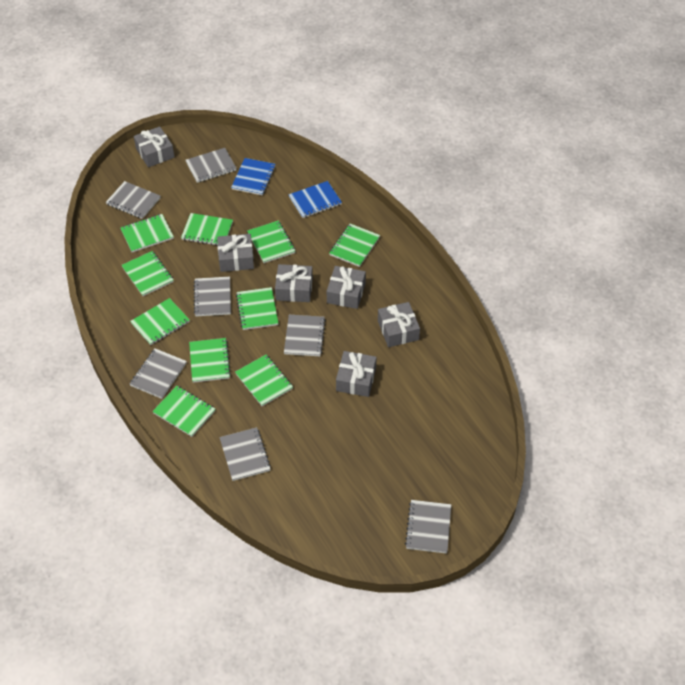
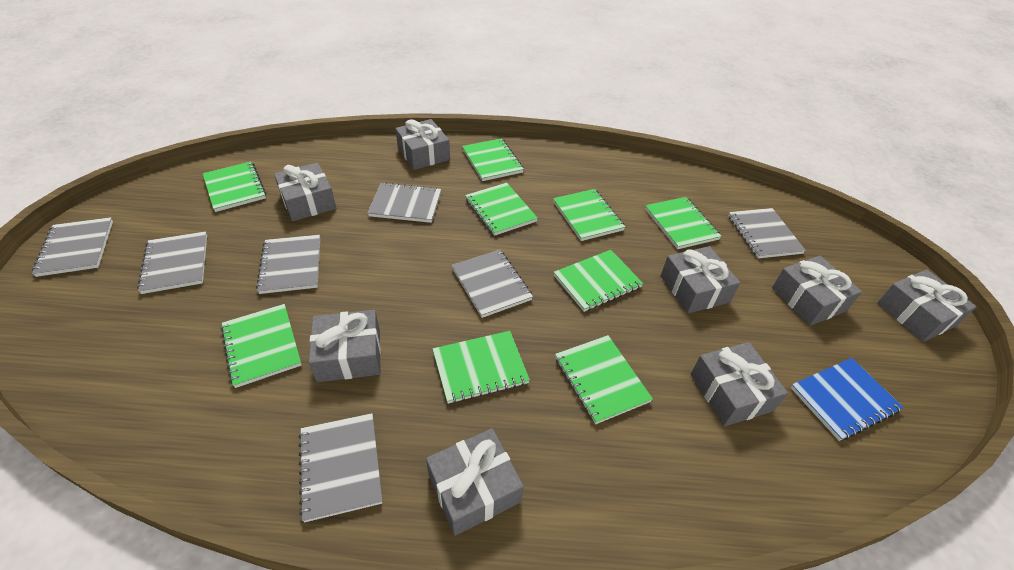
blue notebook: 2 -> 1
green notebook: 10 -> 9
grey gift: 6 -> 8

